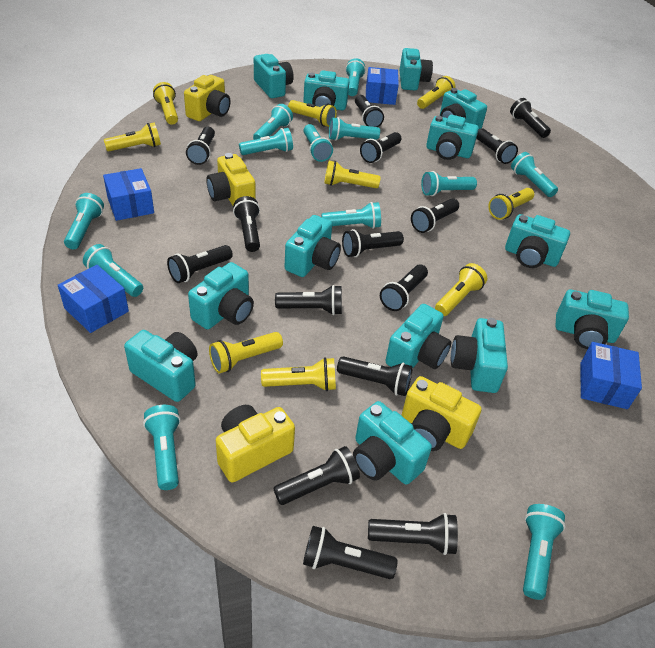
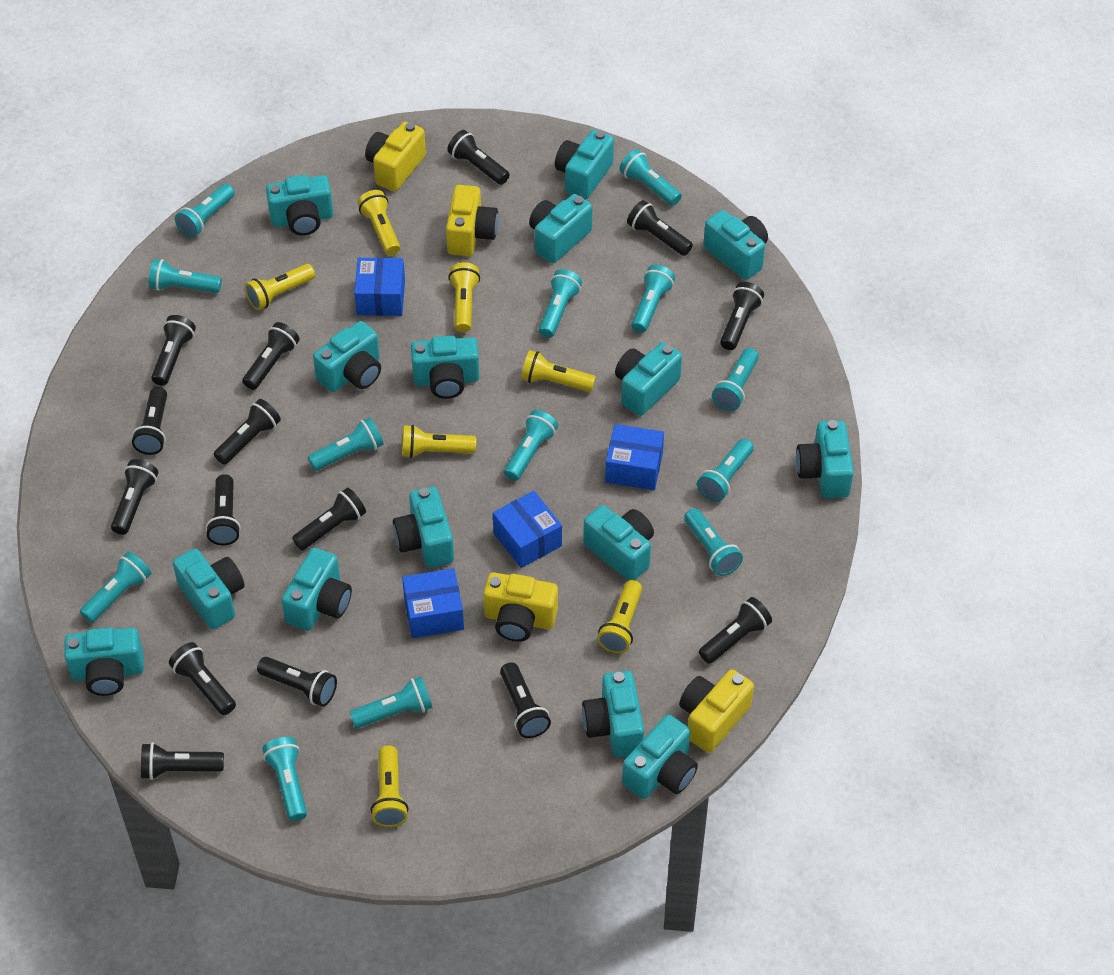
turquoise camera: 13 -> 15
turquoise flashlight: 12 -> 13
yellow flashlight: 9 -> 7

